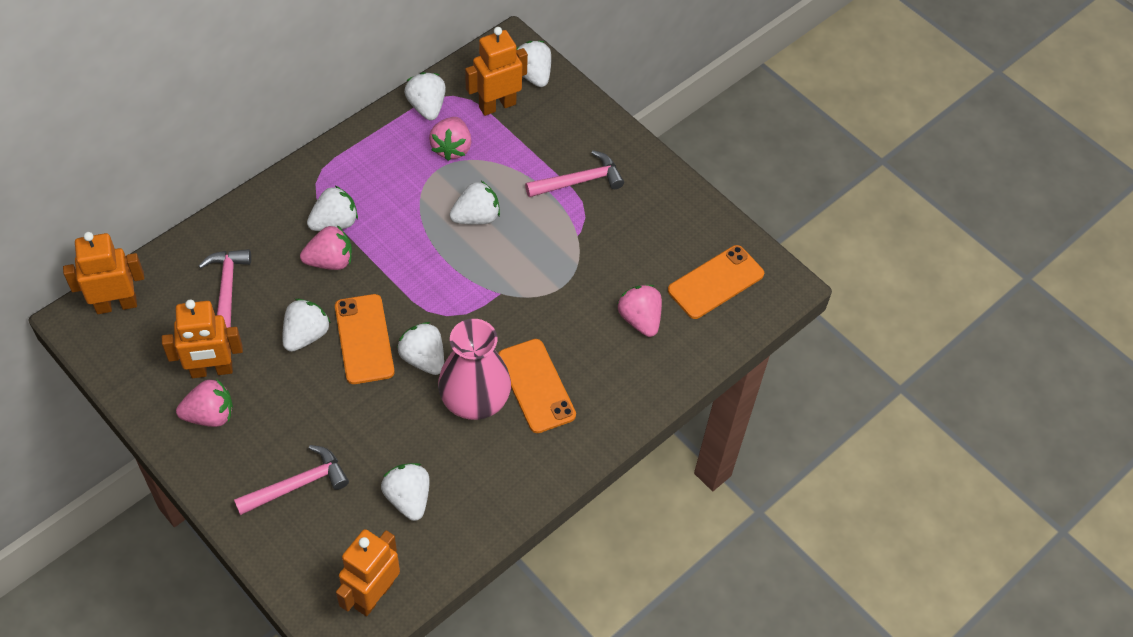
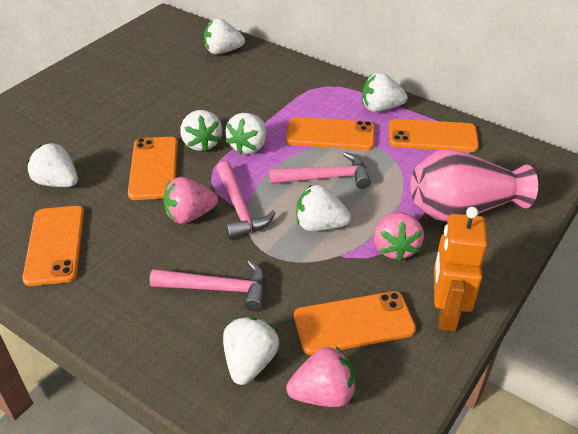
orange phone: 3 -> 5
orange robot: 4 -> 1
pink strawberry: 4 -> 3

